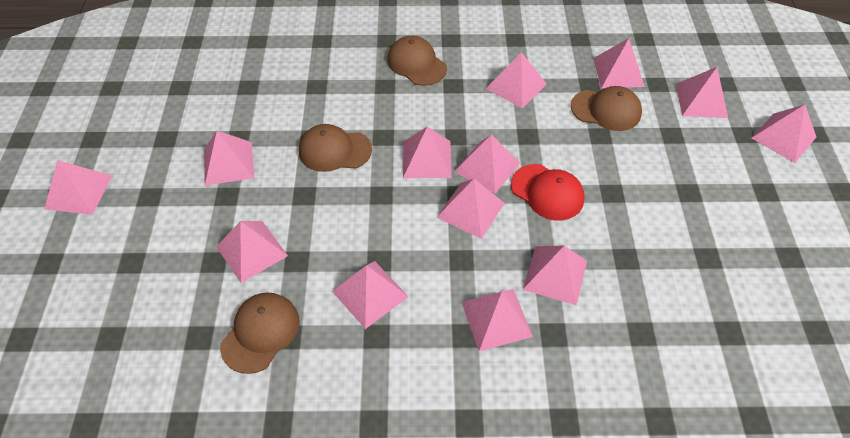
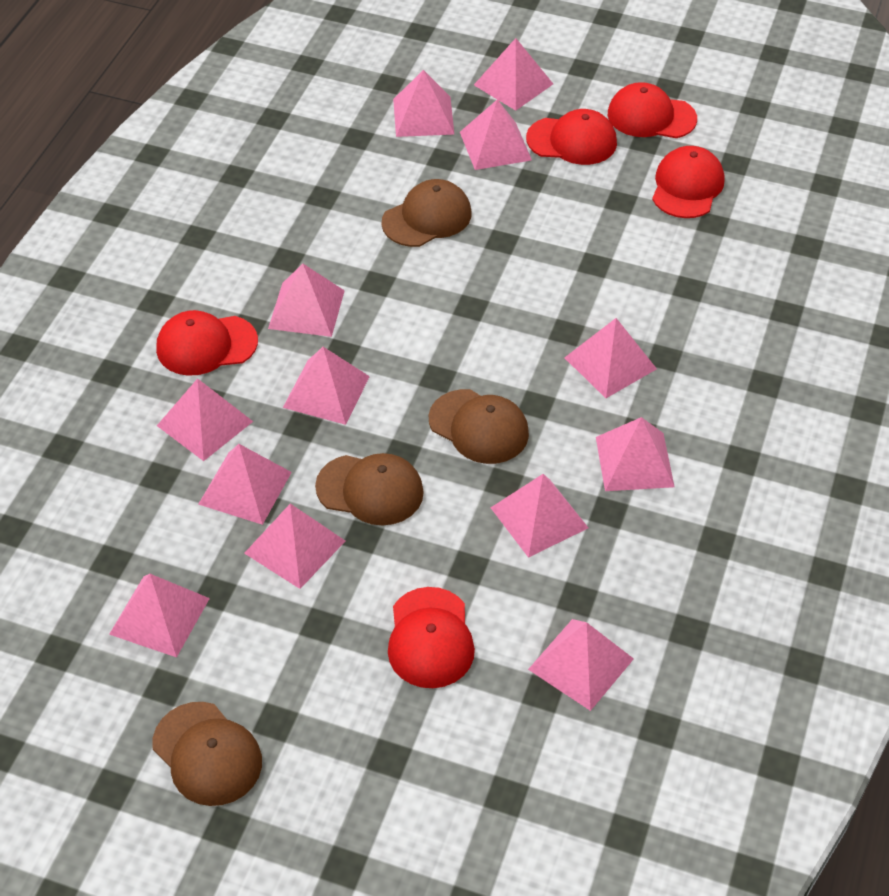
red cap: 1 -> 5

